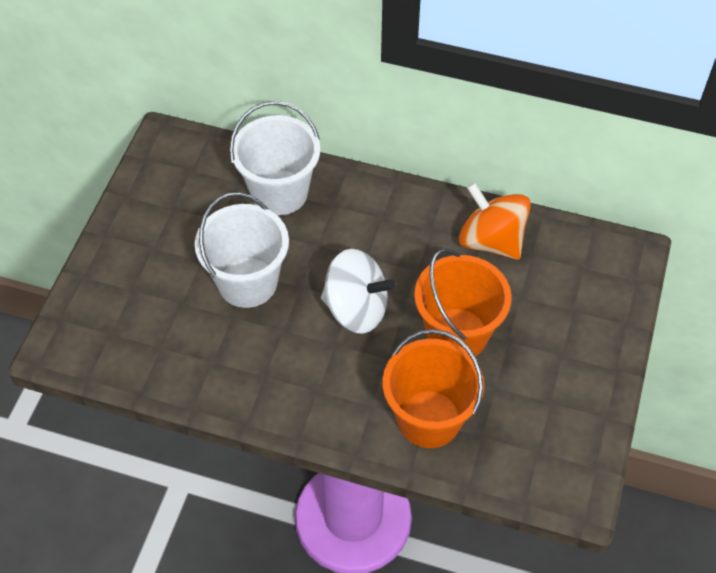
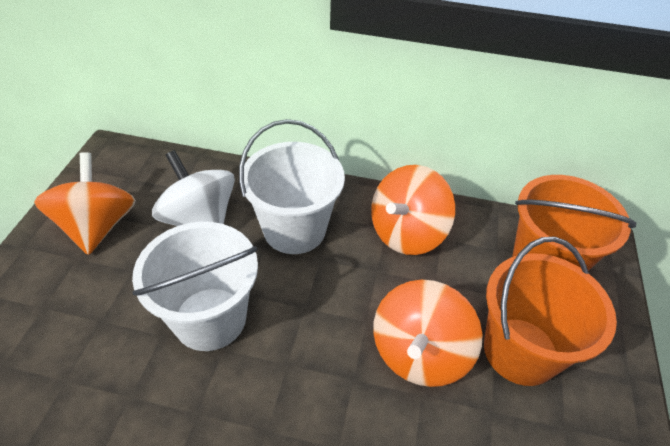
orange spinning top: 1 -> 3

